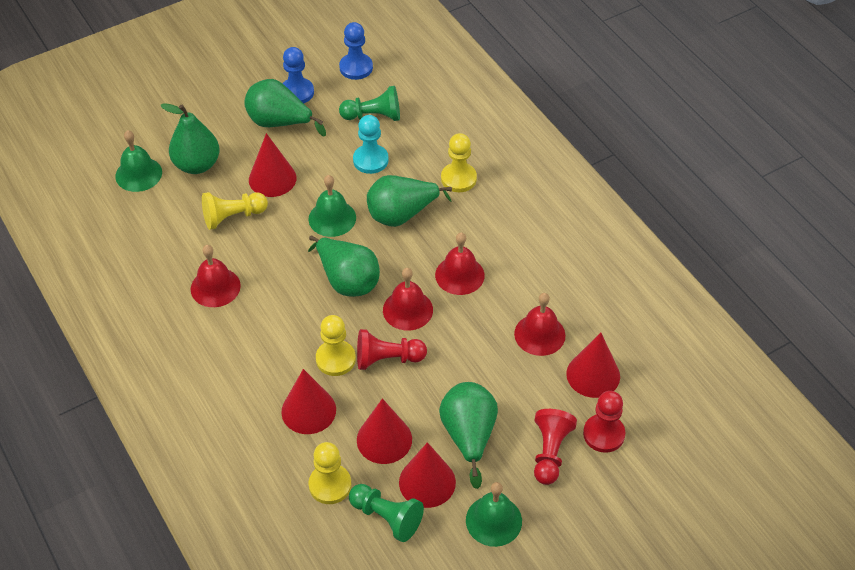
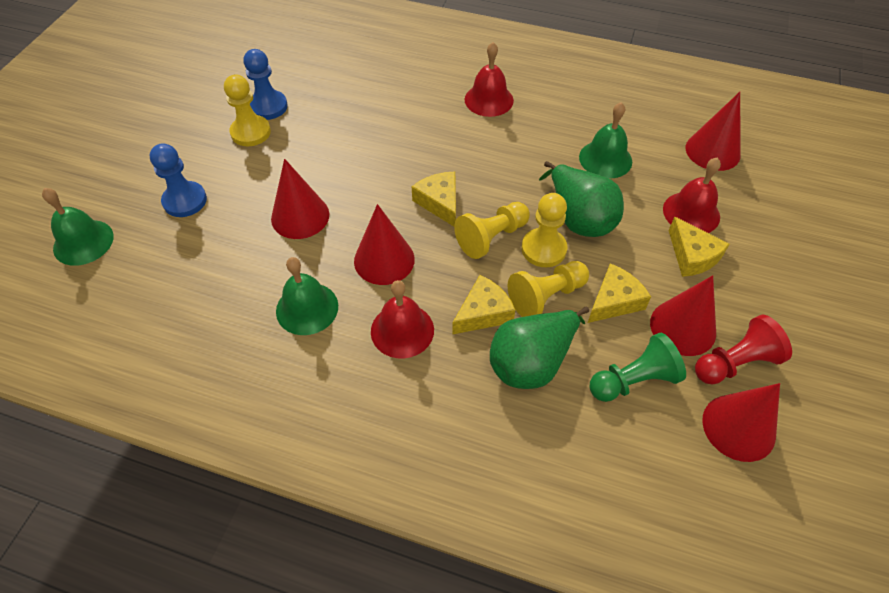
green pawn: 2 -> 1
green pear: 5 -> 2
red bell: 4 -> 3
red pawn: 3 -> 1
turquoise pawn: 1 -> 0
yellow cheese: 0 -> 4

